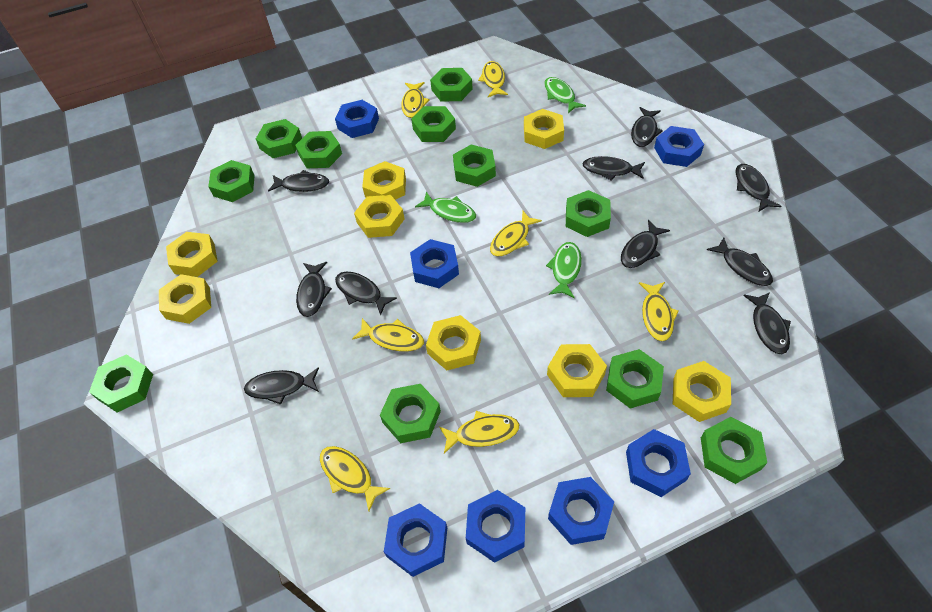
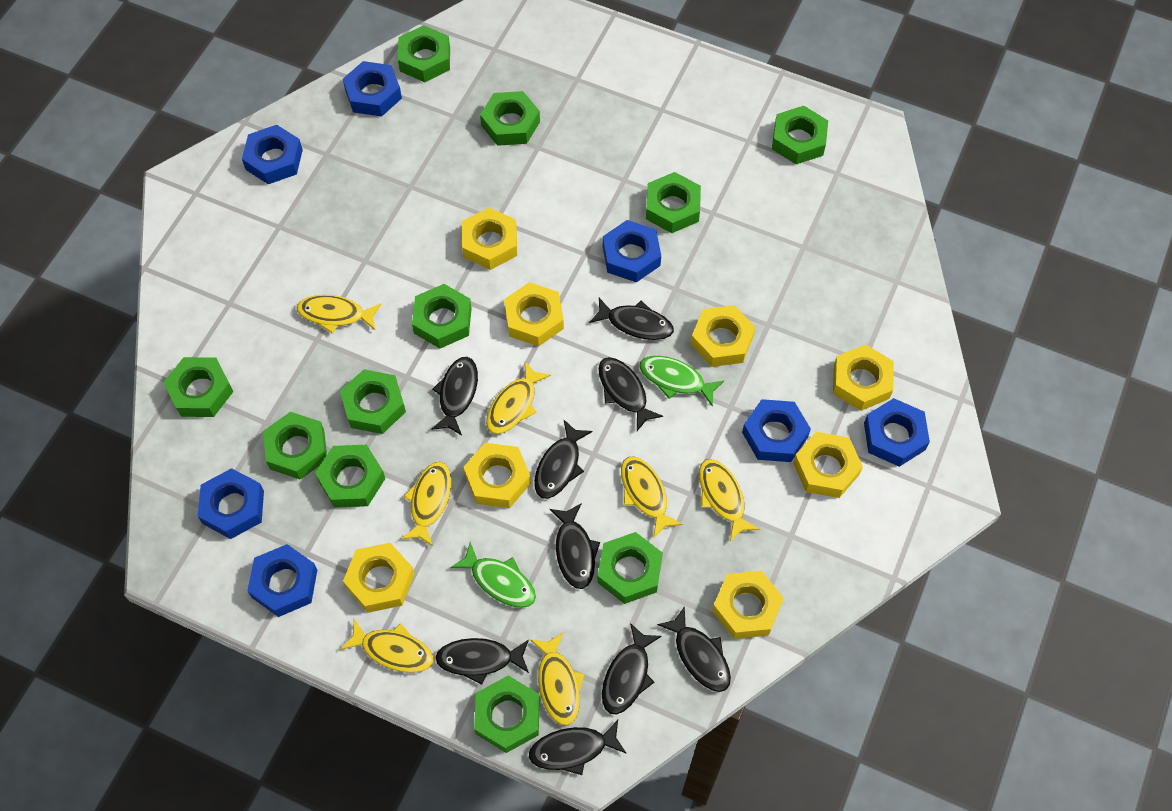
black fish: 10 -> 9
green fish: 3 -> 2

